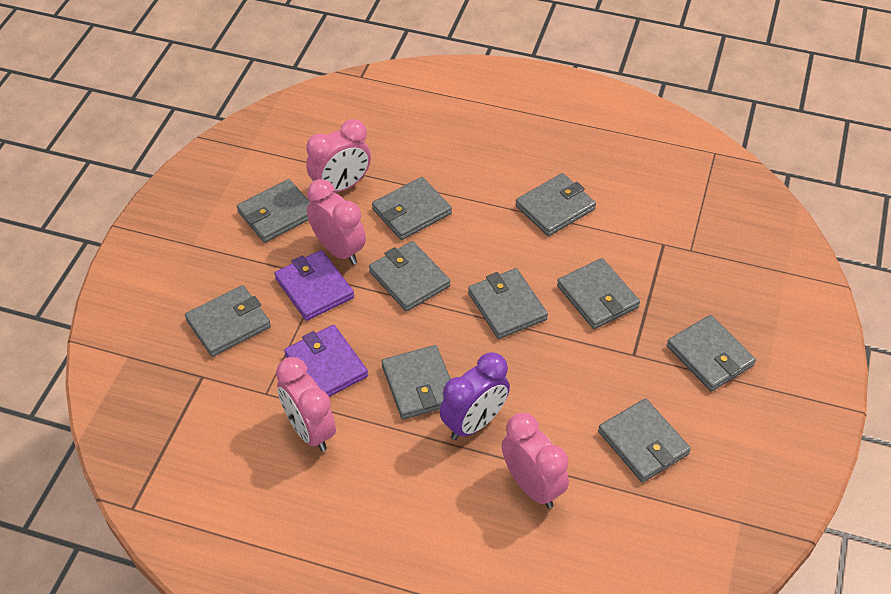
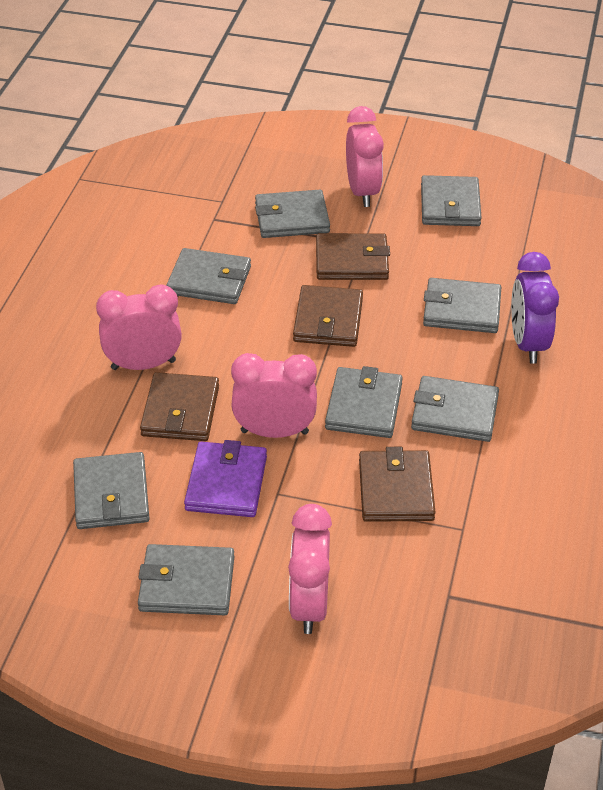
brown wallet: 0 -> 4
grey wallet: 10 -> 8
purple wallet: 2 -> 1

